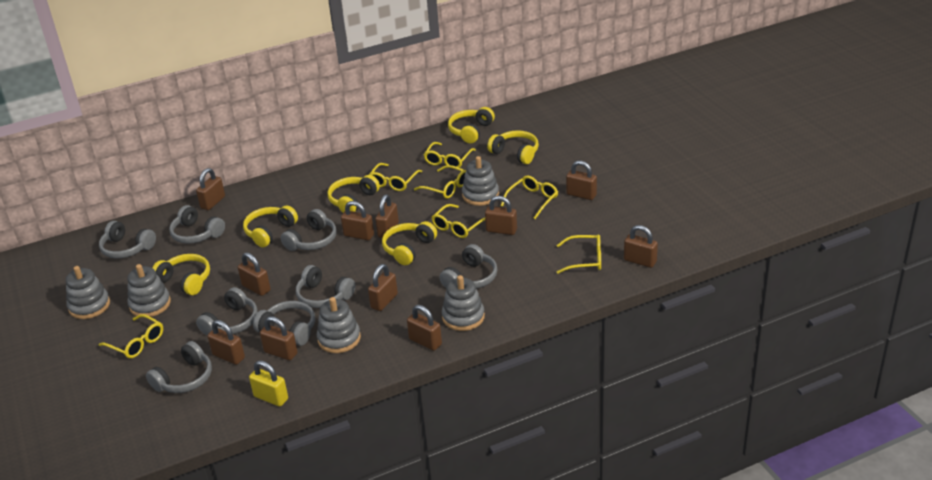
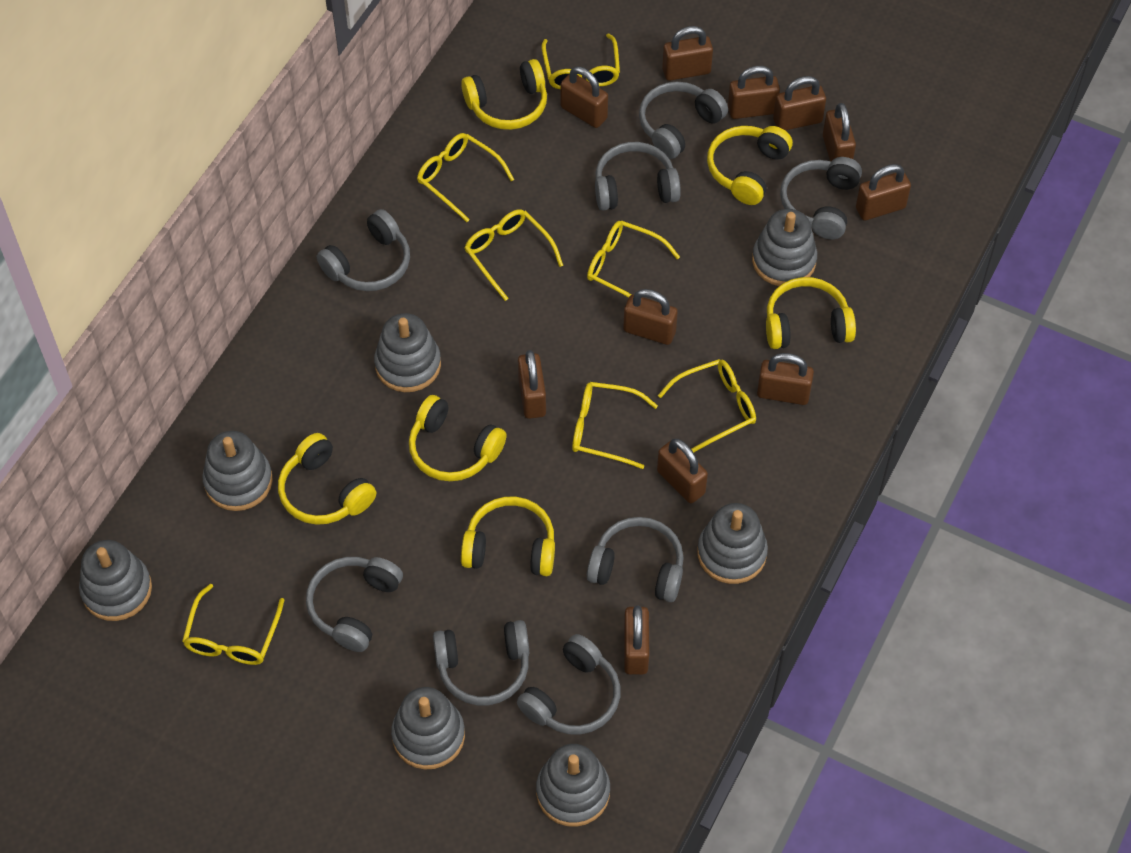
grey stacking toy: 5 -> 7
yellow padlock: 1 -> 0

